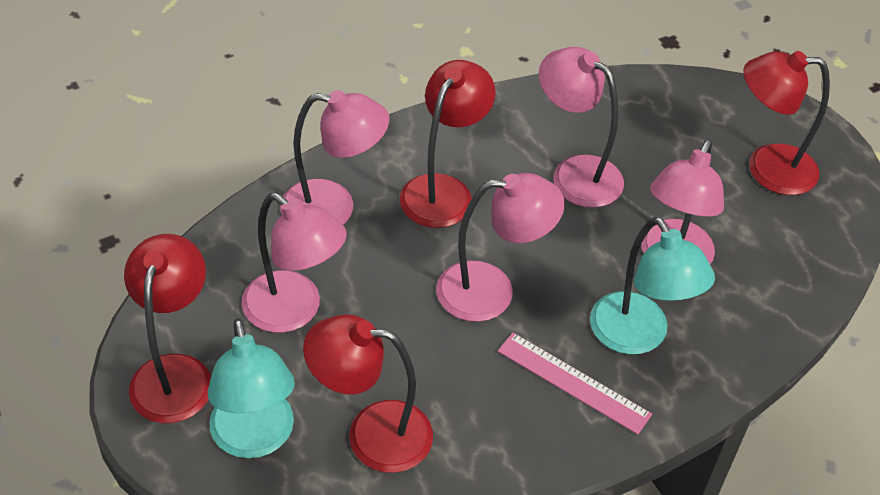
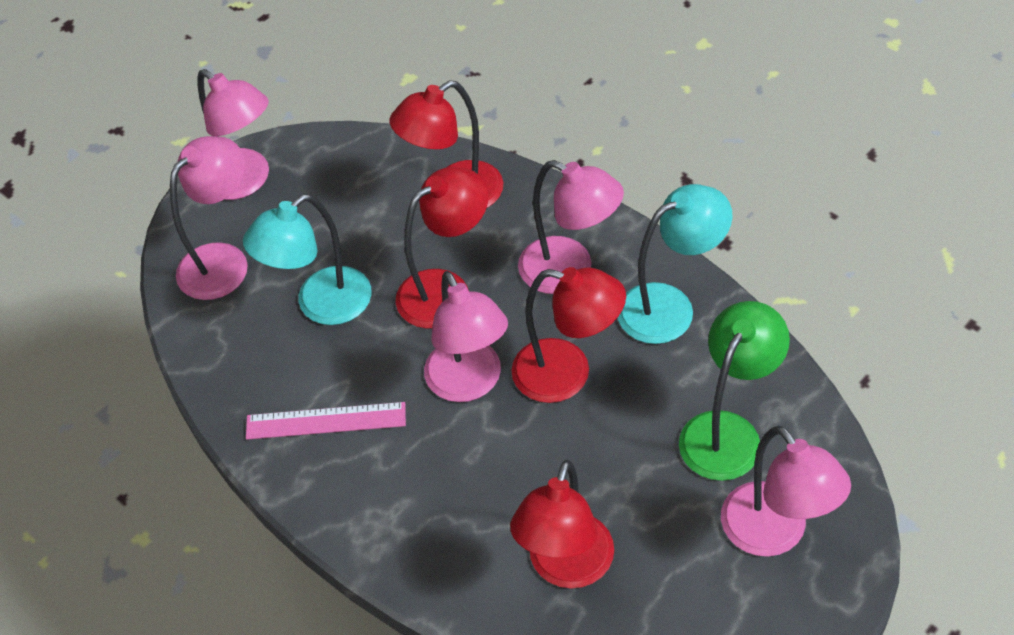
green lamp: 0 -> 1

